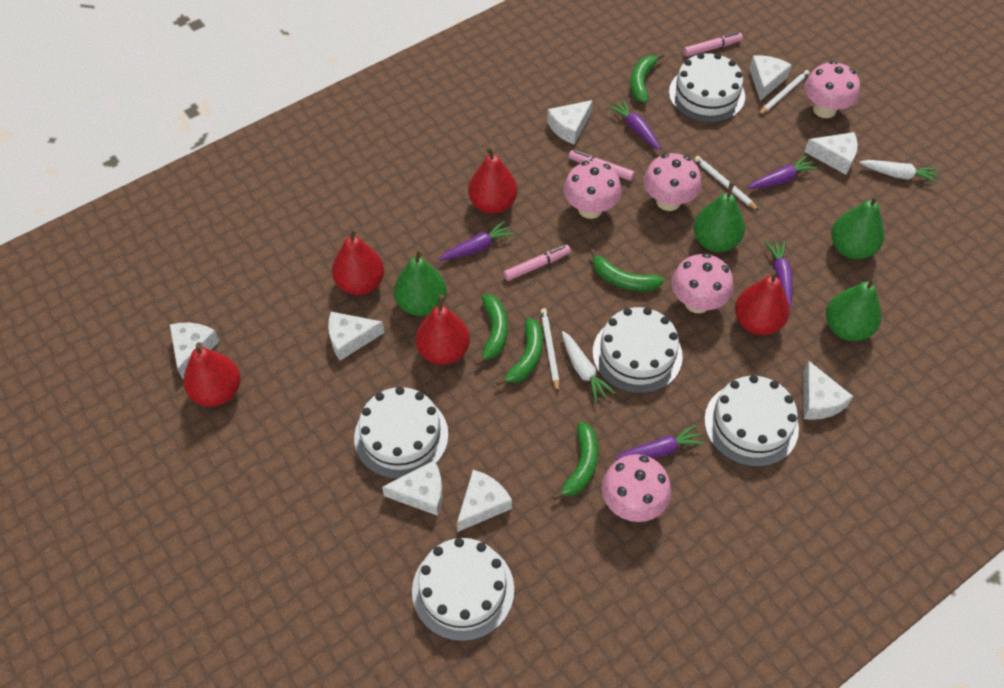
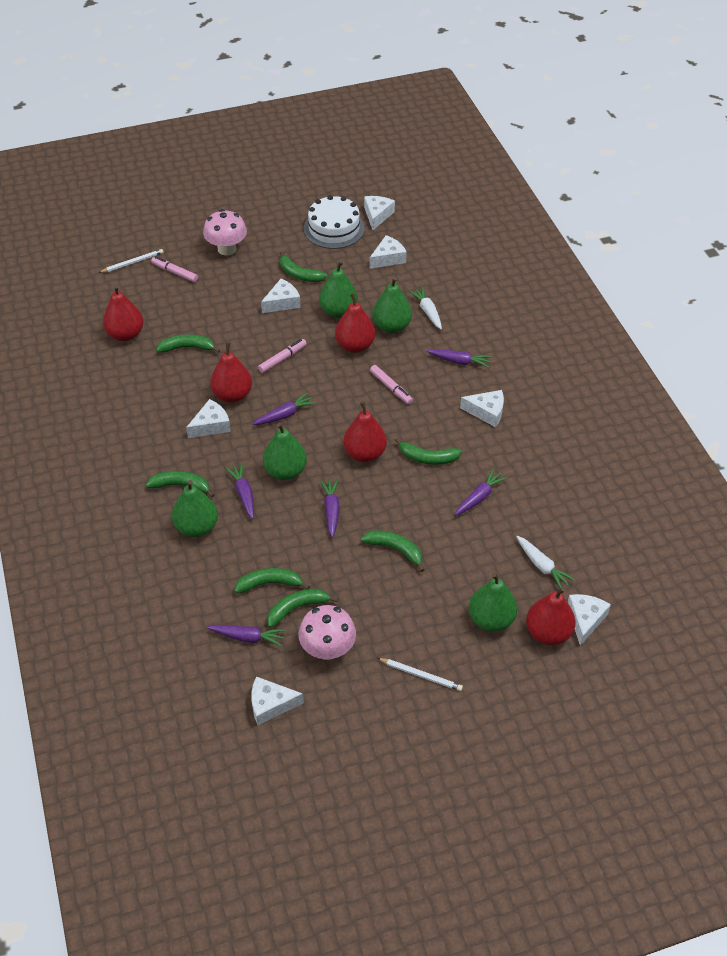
green banana: 5 -> 7
green pear: 4 -> 5
pink mushroom: 5 -> 2
purple carrot: 5 -> 6
white cake: 5 -> 1
white cheese: 8 -> 7
white pencil: 3 -> 2

